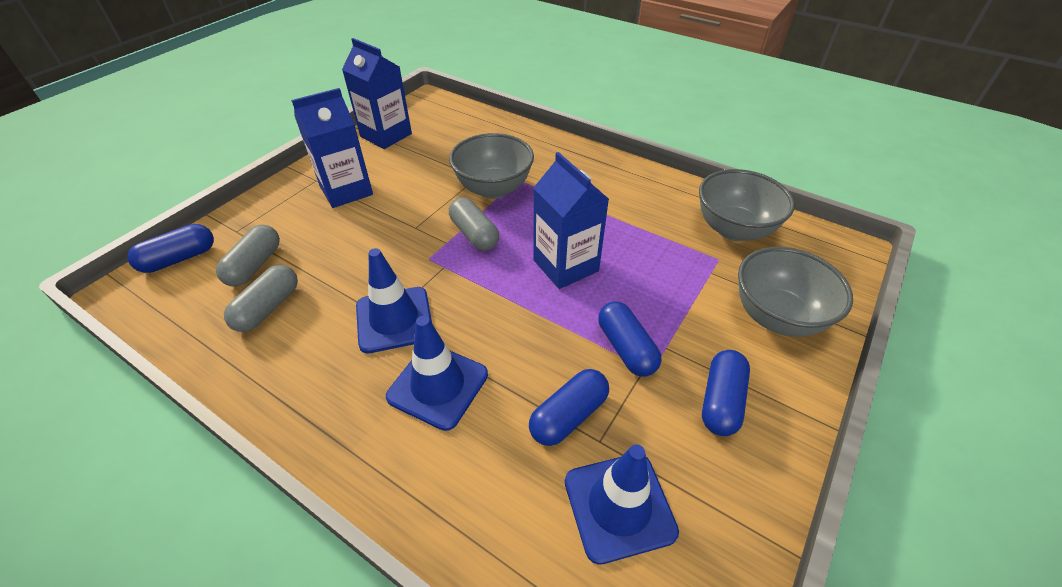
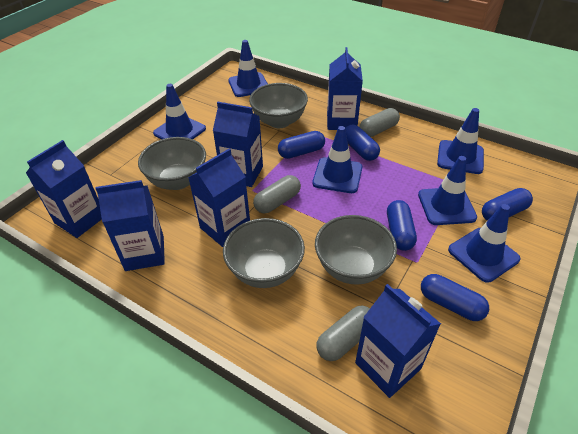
blue capsule: 4 -> 5
blue carton: 3 -> 6
blue traffic cone: 3 -> 6
grey bowl: 3 -> 4

